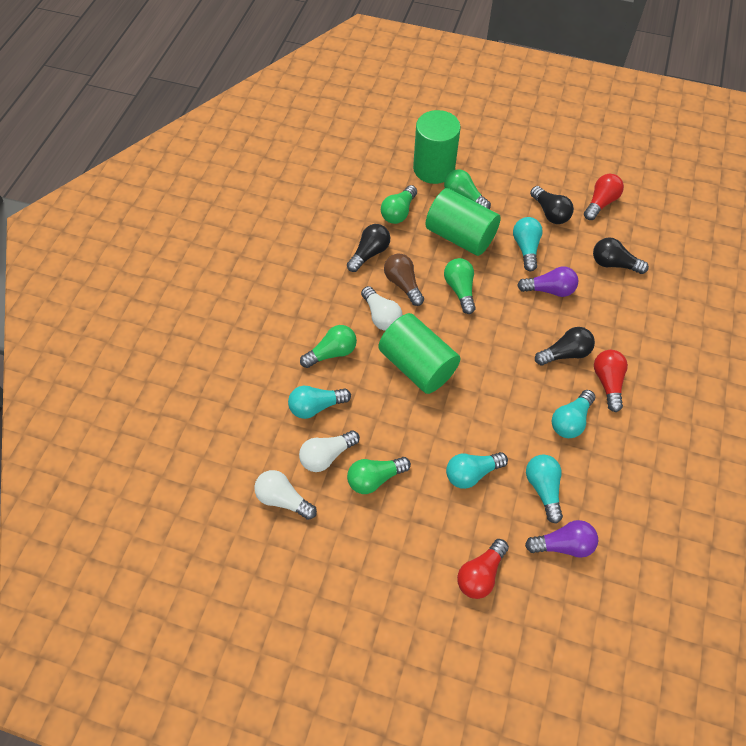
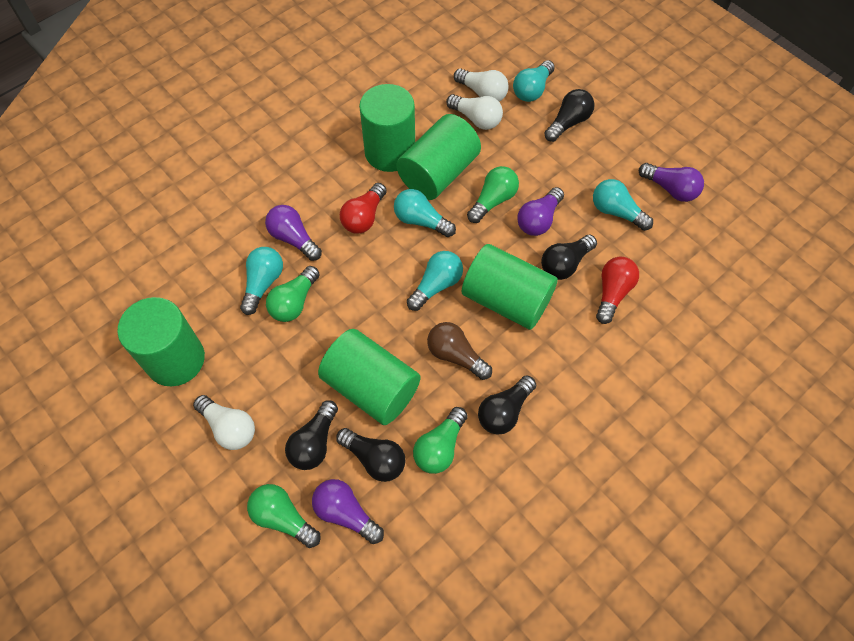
black light bulb: 4 -> 5
green cylinder: 3 -> 5
green light bulb: 5 -> 4
purple light bulb: 2 -> 4
red light bulb: 3 -> 2

